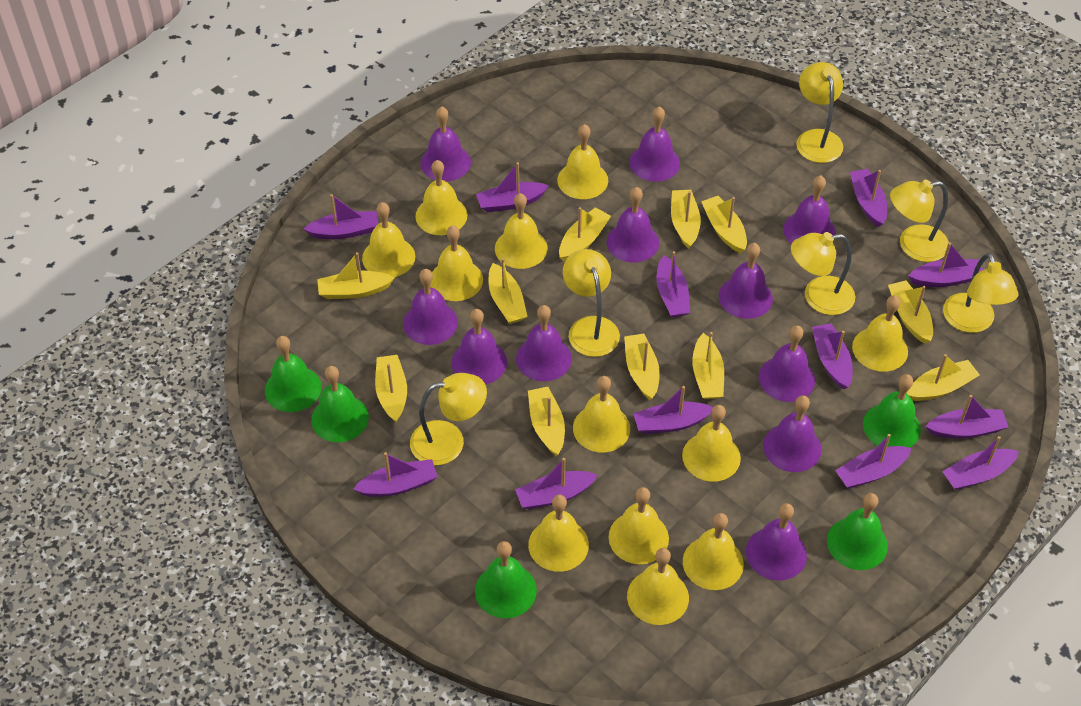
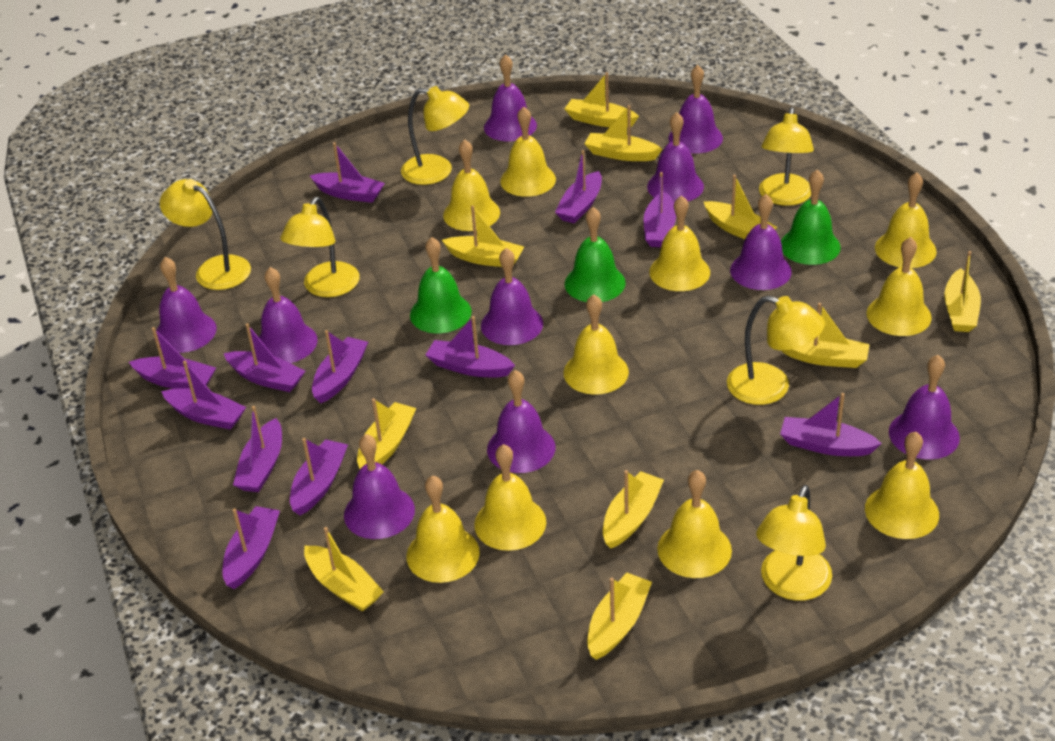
green bell: 5 -> 3
purple bell: 11 -> 10
yellow bell: 12 -> 10
yellow boat: 11 -> 10

